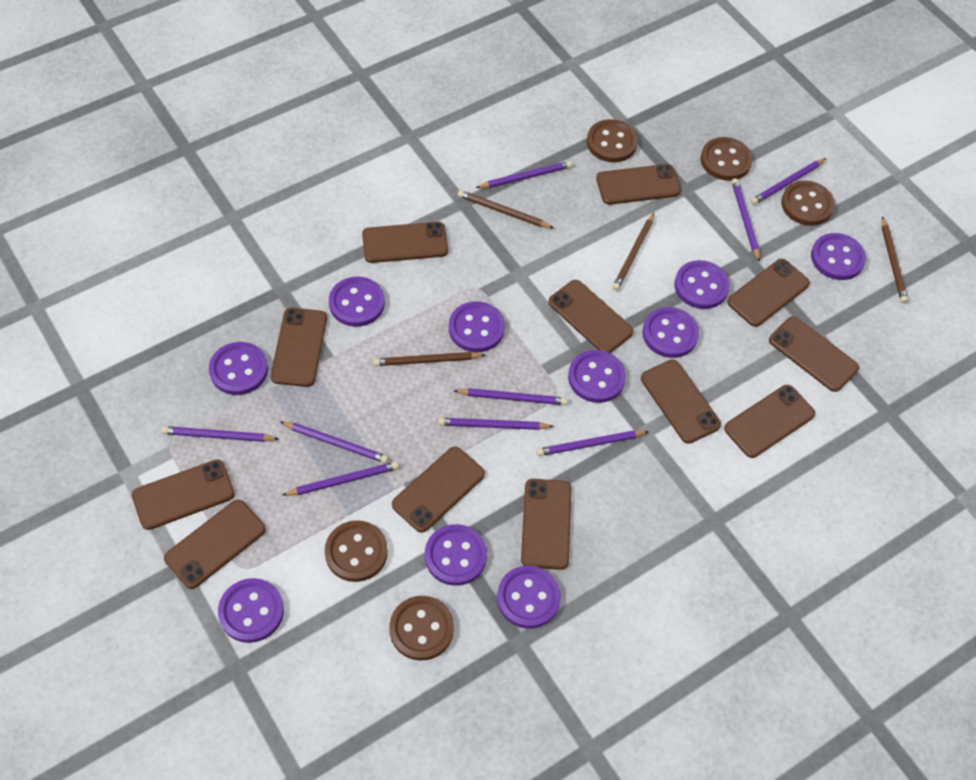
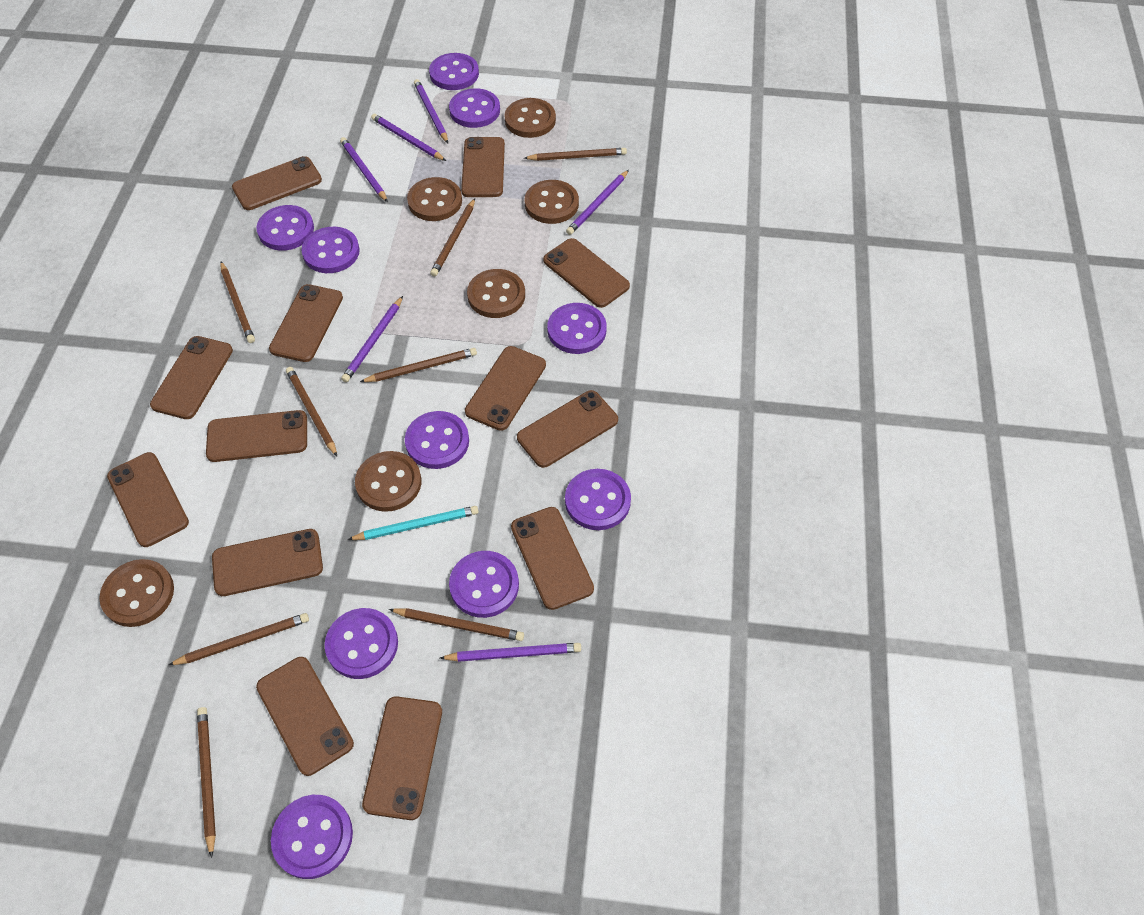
brown button: 5 -> 6
brown pencil: 4 -> 8
brown phone: 12 -> 13
purple pencil: 9 -> 6
turquoise pencil: 0 -> 1

